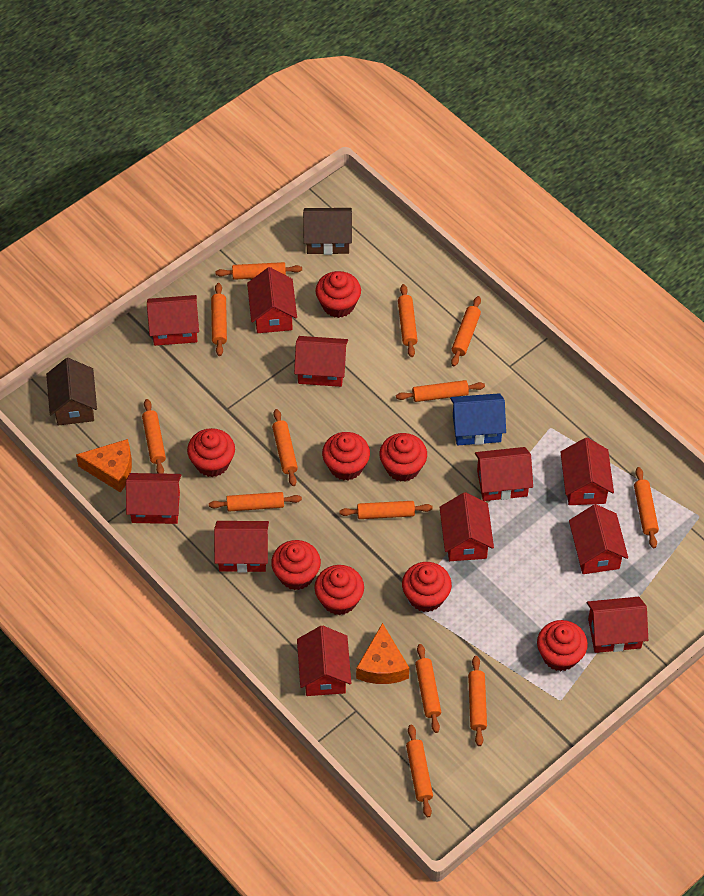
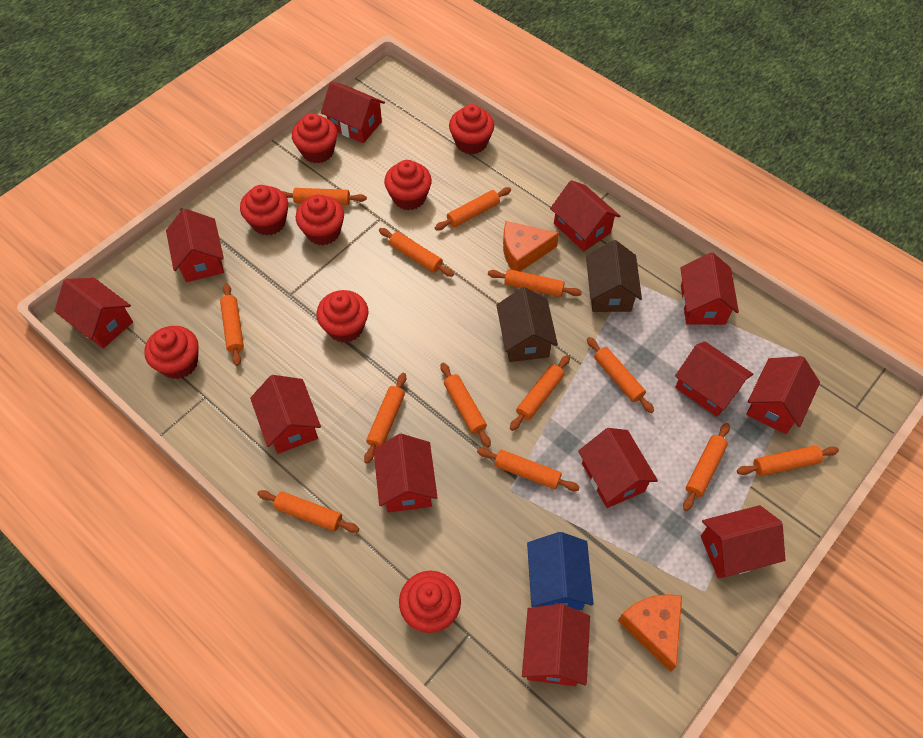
red house: 11 -> 12

